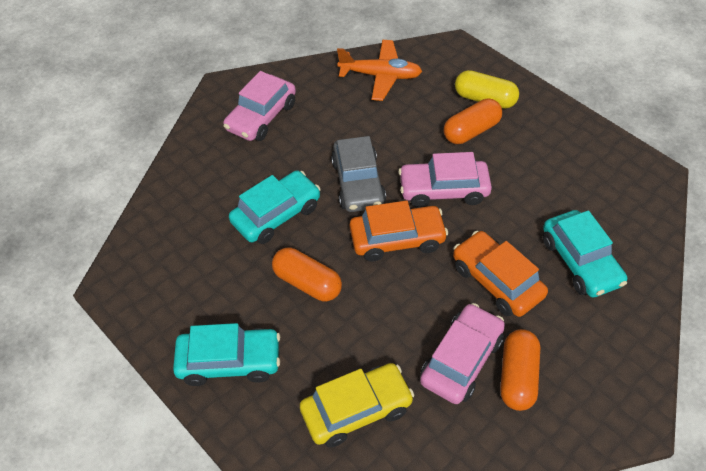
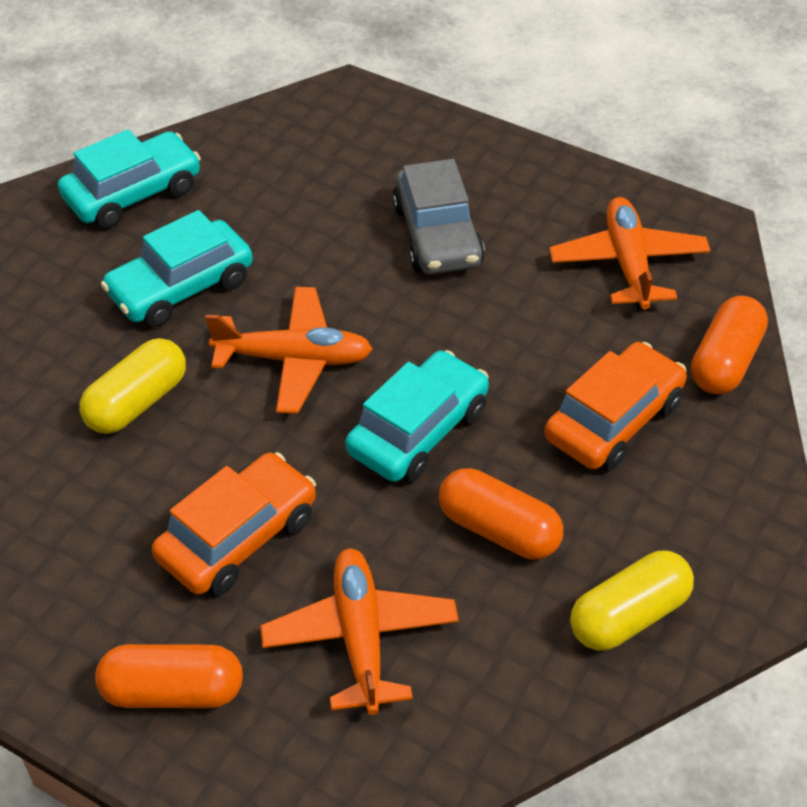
orange plane: 1 -> 3
pink car: 3 -> 0
yellow capsule: 1 -> 2
yellow car: 1 -> 0

